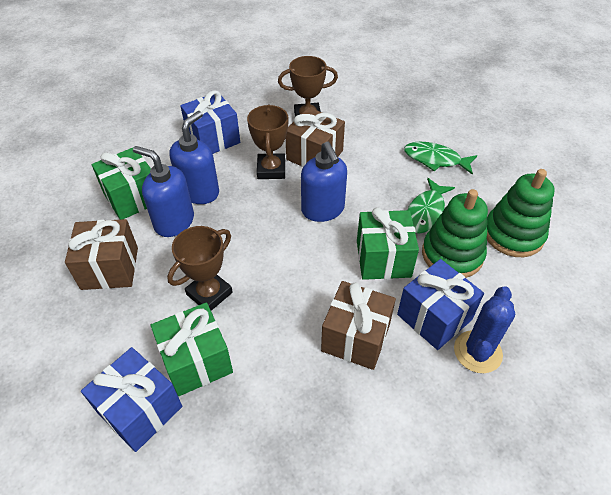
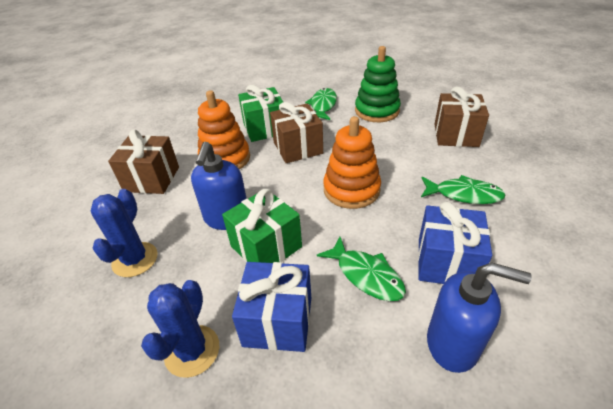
blue cactus: 1 -> 2
blue gift: 3 -> 2
blue soap dispenser: 3 -> 2
brown trophy: 3 -> 0
green fish: 2 -> 3
green gift: 3 -> 2
green stacking toy: 2 -> 1
orange stacking toy: 0 -> 2

